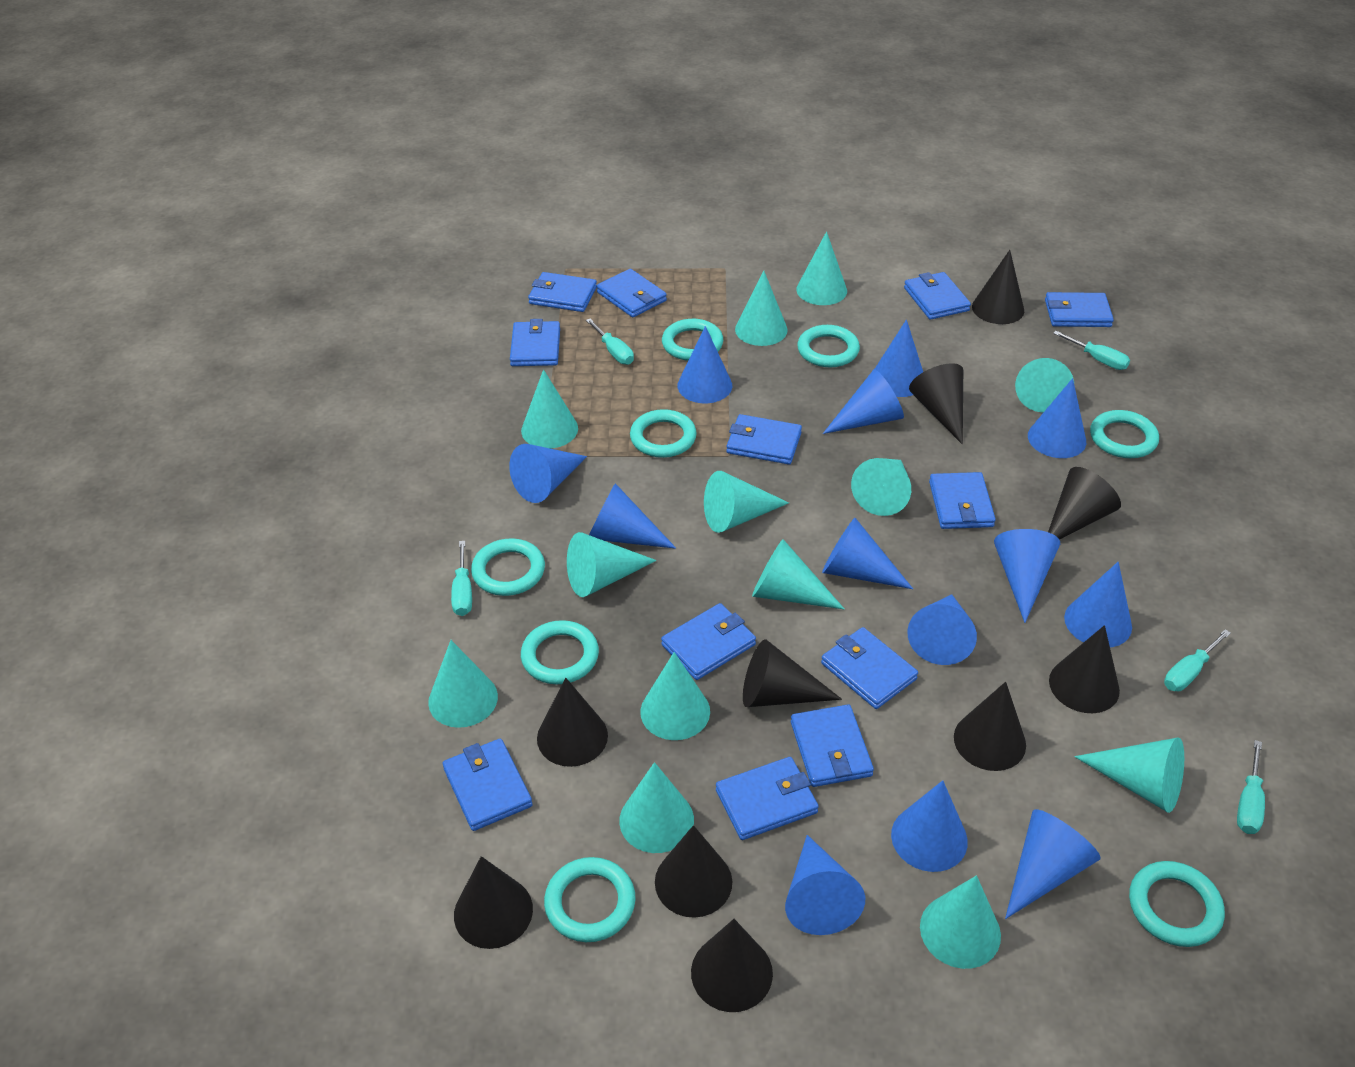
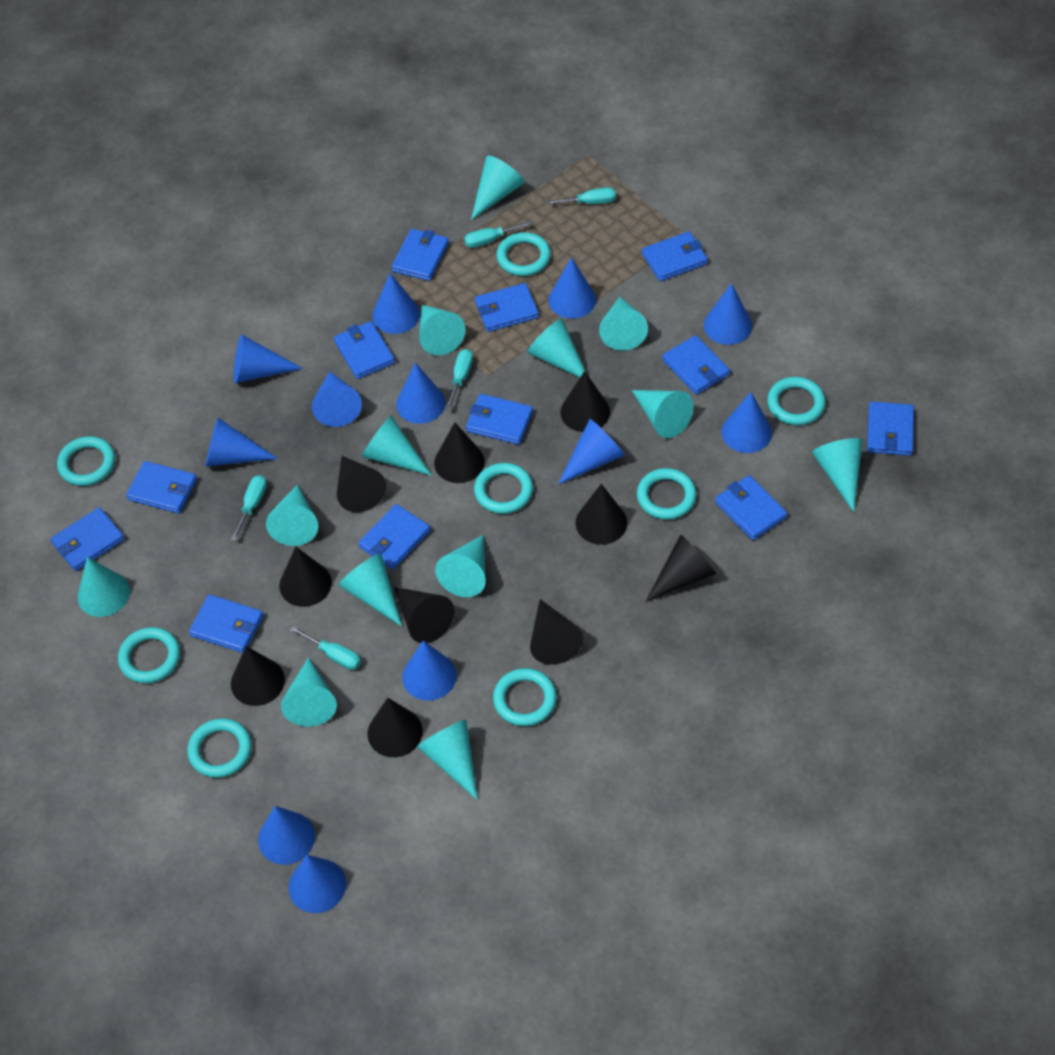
blue cone: 13 -> 12

